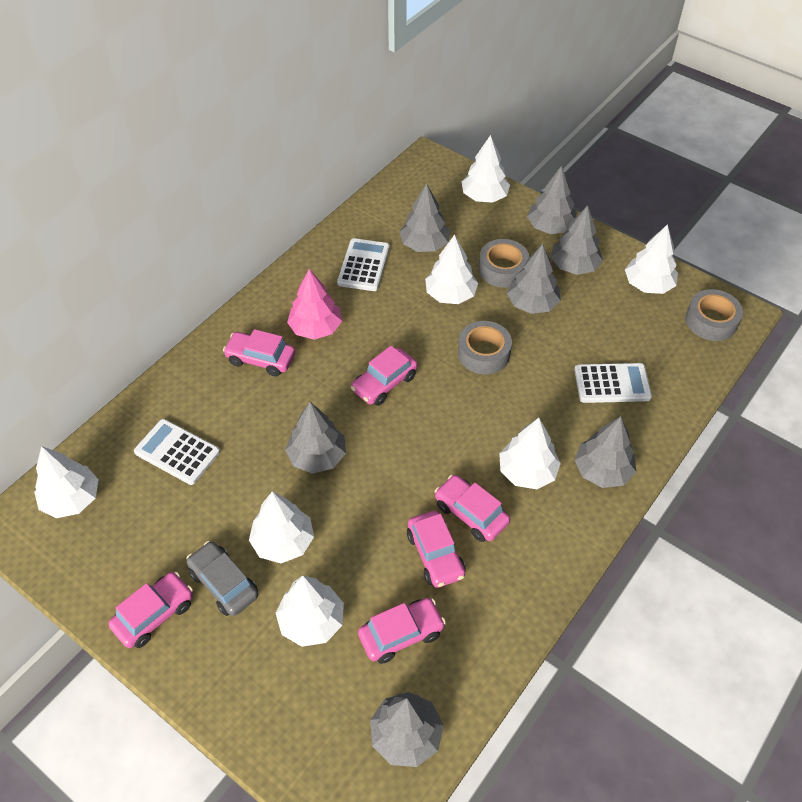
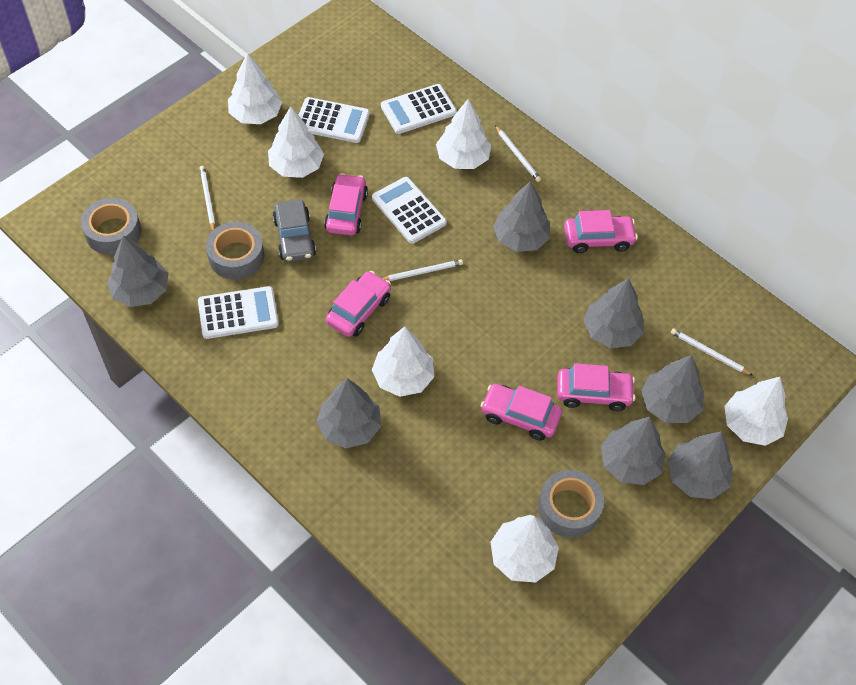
pink car: 6 -> 5
pink tree: 1 -> 0
white calculator: 3 -> 4
white pencil: 0 -> 4
white tree: 7 -> 6

